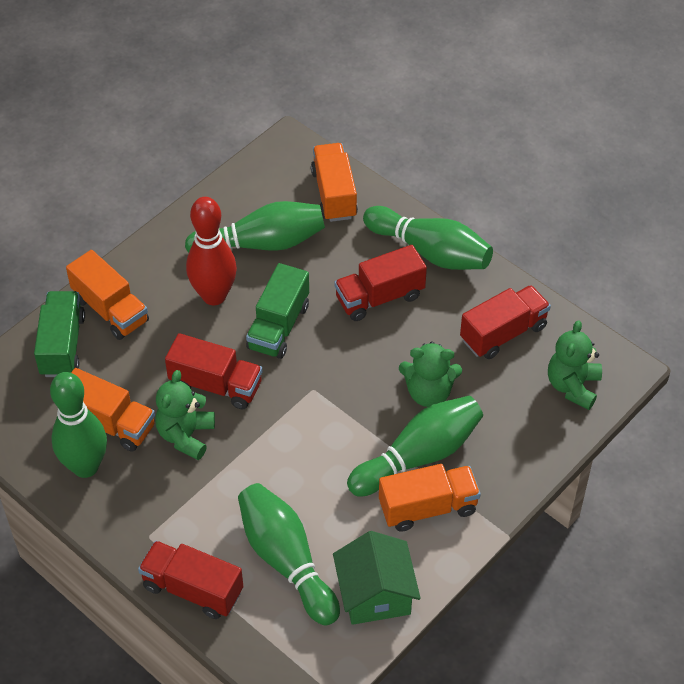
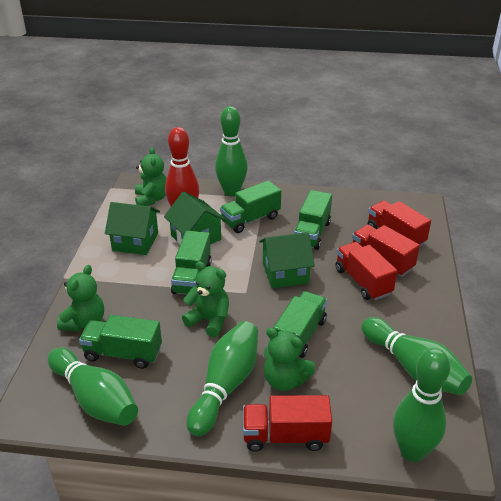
green house: 1 -> 3
green teddy bear: 3 -> 4
green truck: 2 -> 5
orange truck: 4 -> 0

